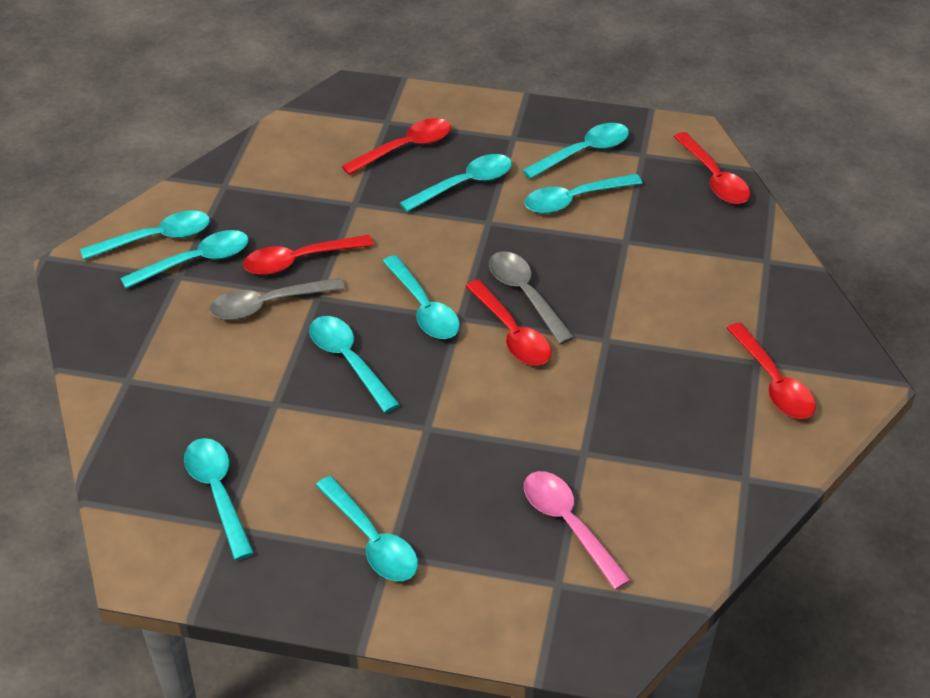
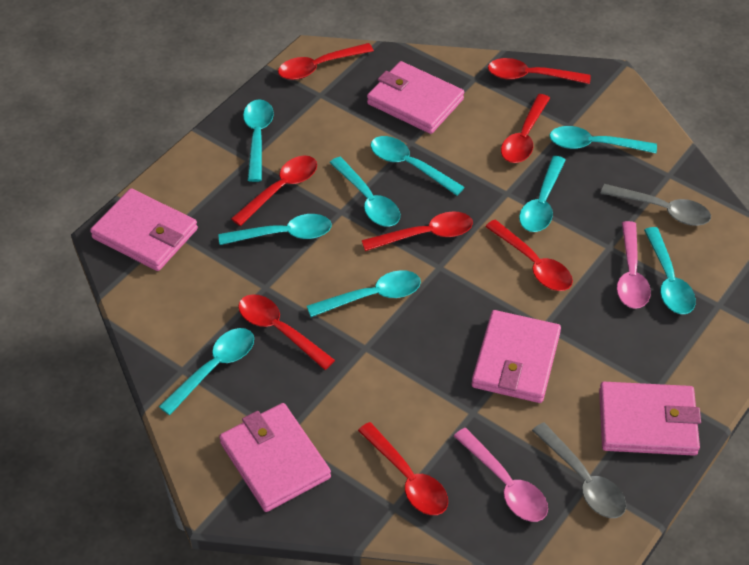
pink spoon: 1 -> 2
pink wallet: 0 -> 5
red spoon: 5 -> 8

